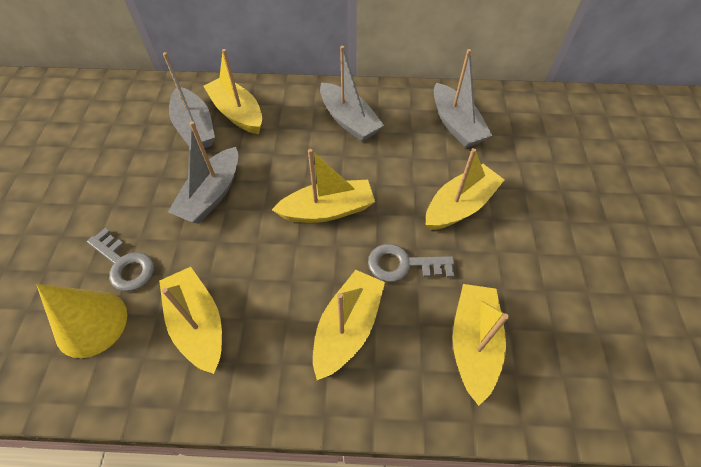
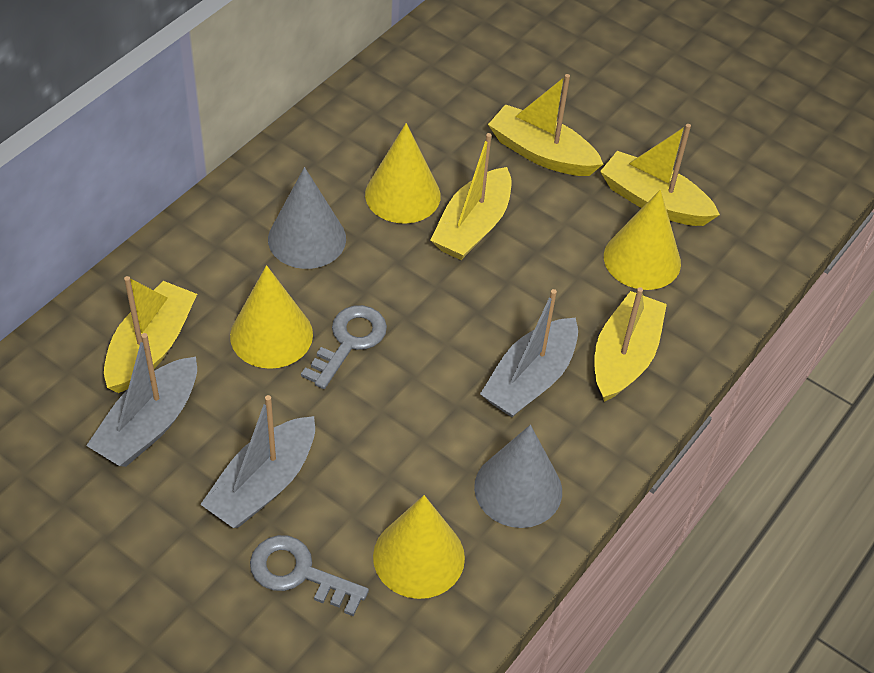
grey boat: 4 -> 3
grey cone: 0 -> 2
yellow boat: 6 -> 5
yellow cone: 1 -> 4

